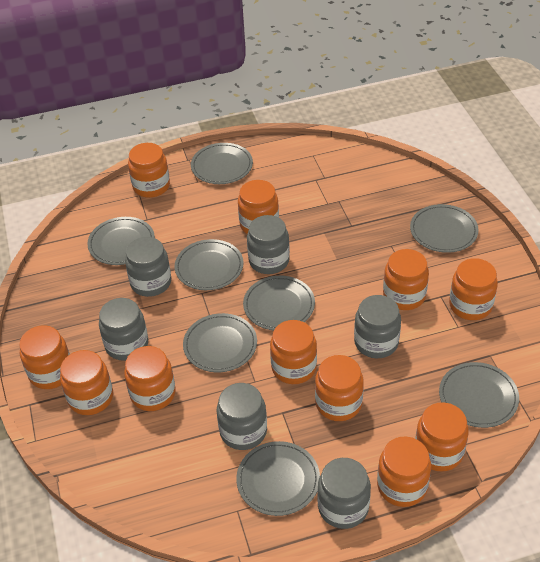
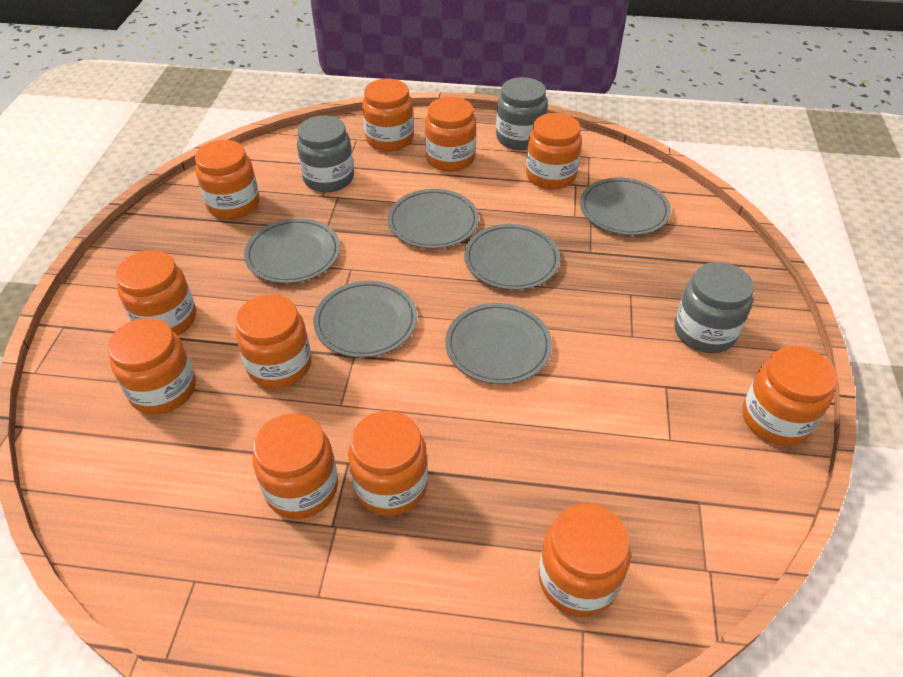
grey jar: 6 -> 3
grey plate: 8 -> 6

